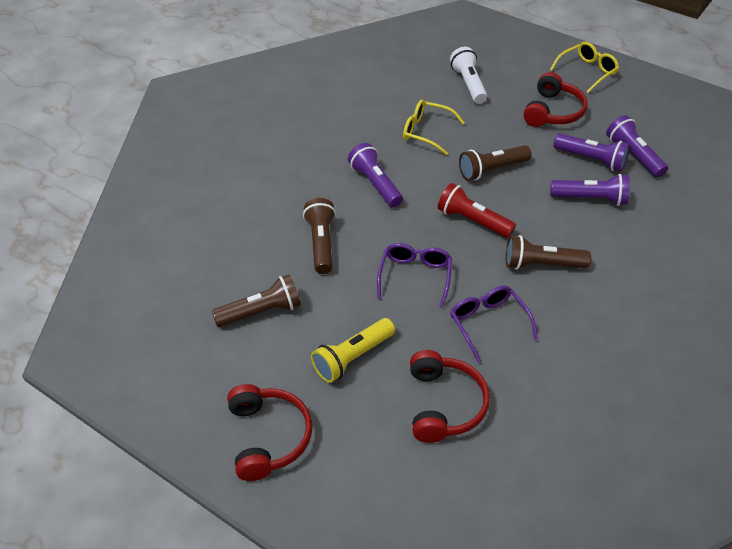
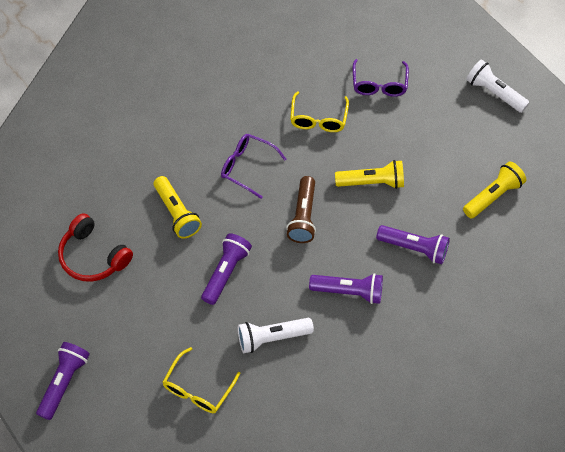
brown flashlight: 4 -> 1
red flashlight: 1 -> 0
red headphones: 3 -> 1
white flashlight: 1 -> 2
yellow flashlight: 1 -> 3

